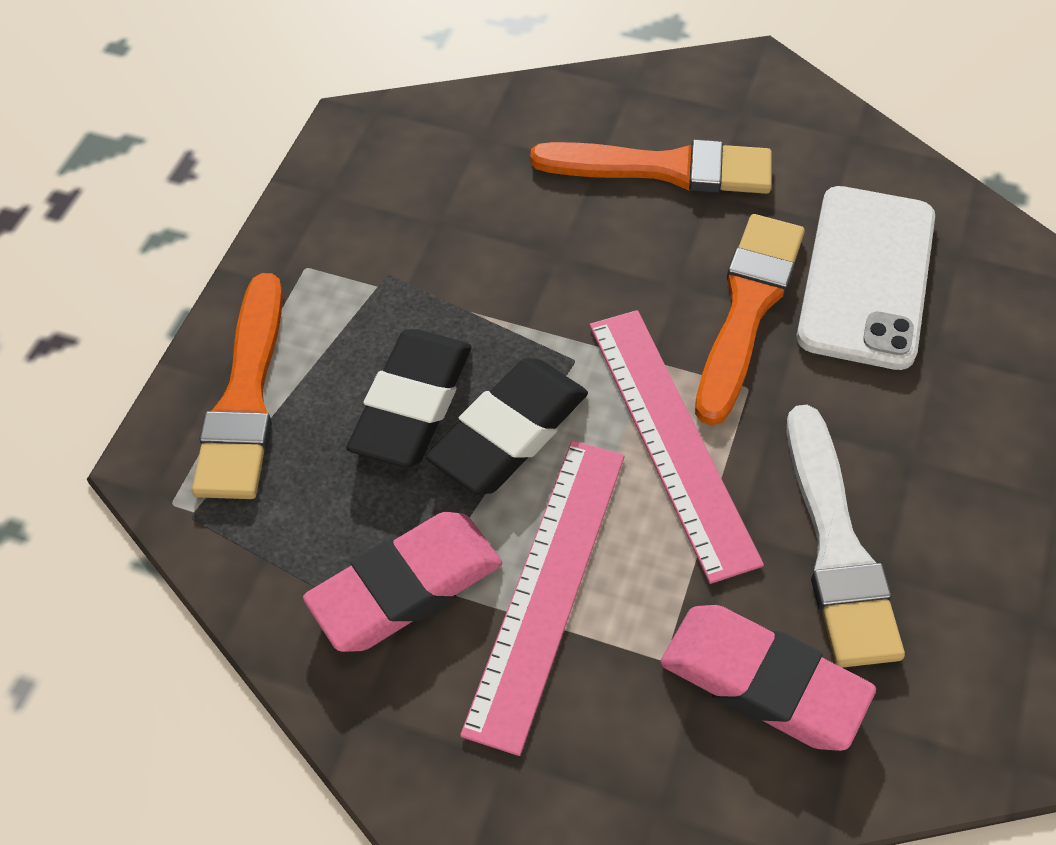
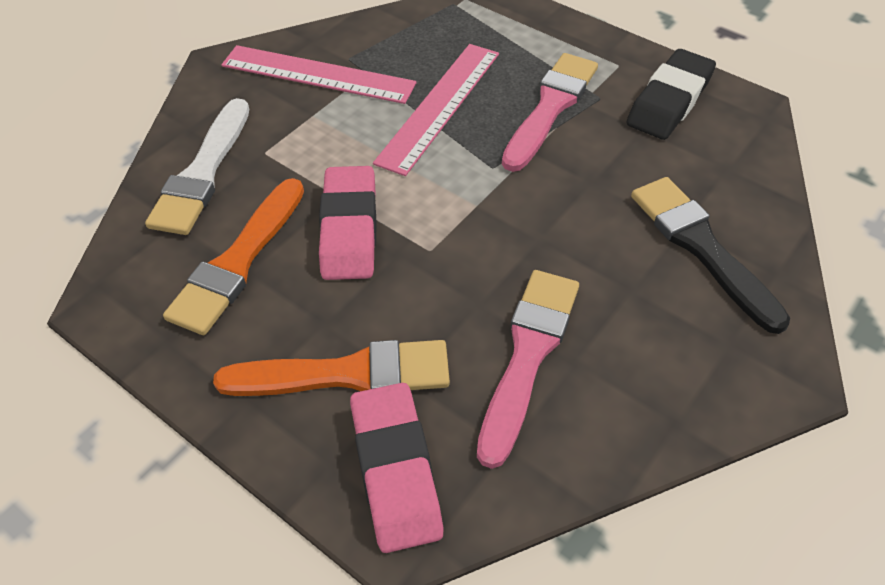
black brush: 0 -> 1
black eraser: 2 -> 1
orange brush: 3 -> 2
pink brush: 0 -> 2
white phone: 1 -> 0

